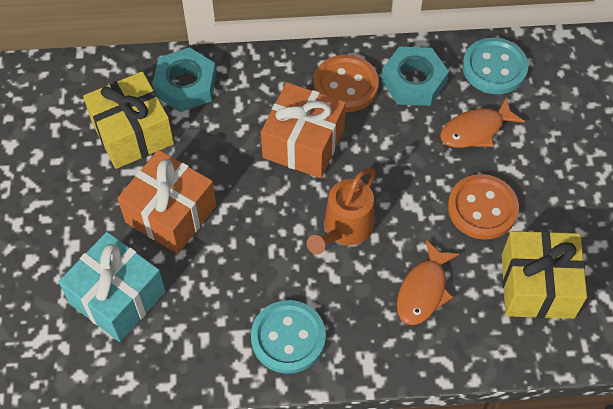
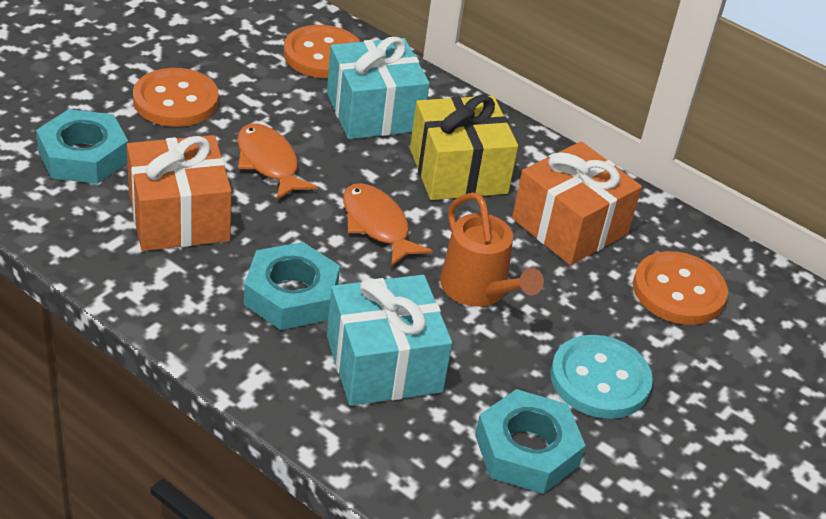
orange button: 2 -> 3
turquoise button: 2 -> 1
turquoise gift: 1 -> 2
turquoise nut: 2 -> 3
yellow gift: 2 -> 1

